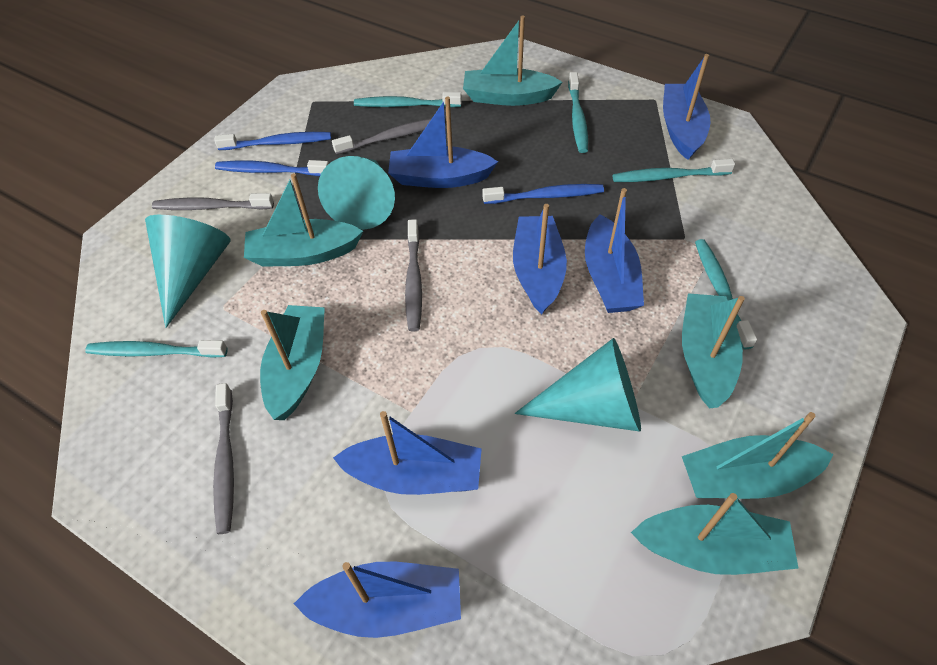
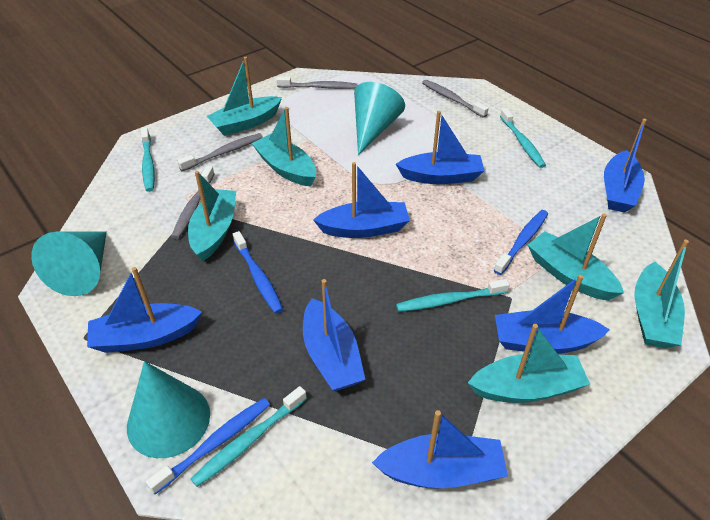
blue boat: 6 -> 7
turquoise toothbrush: 5 -> 4

